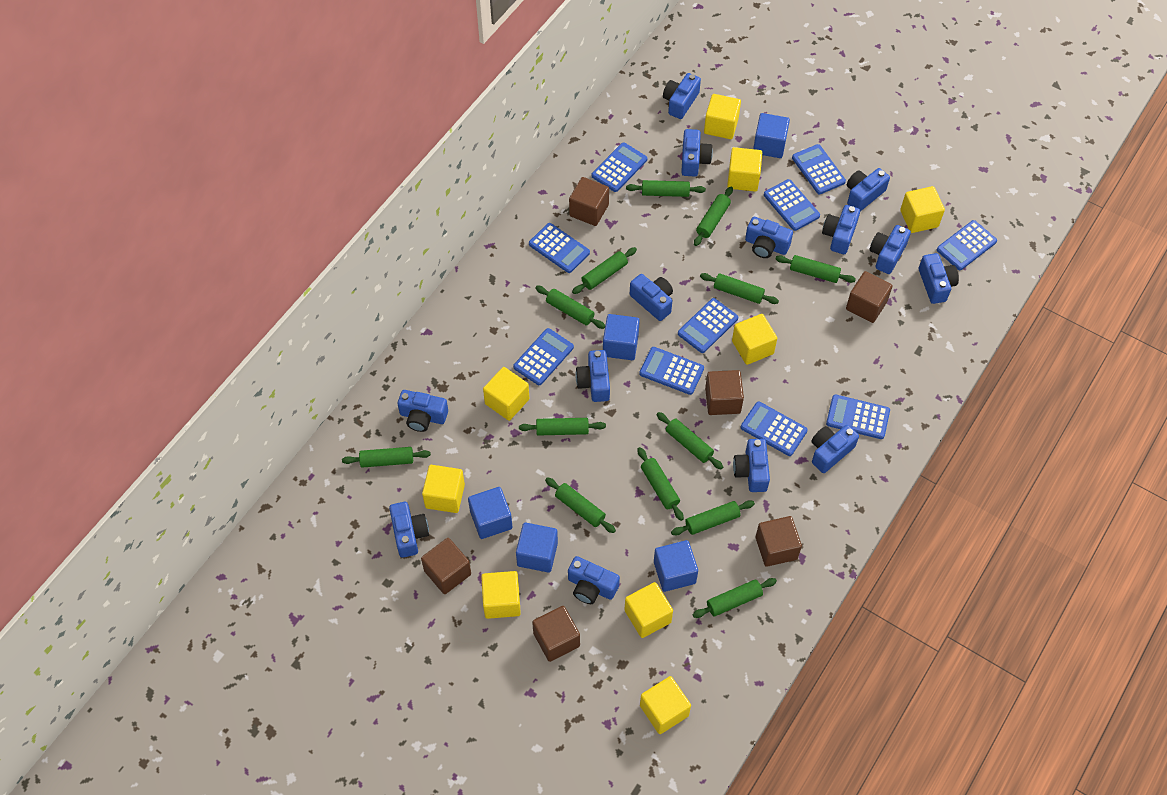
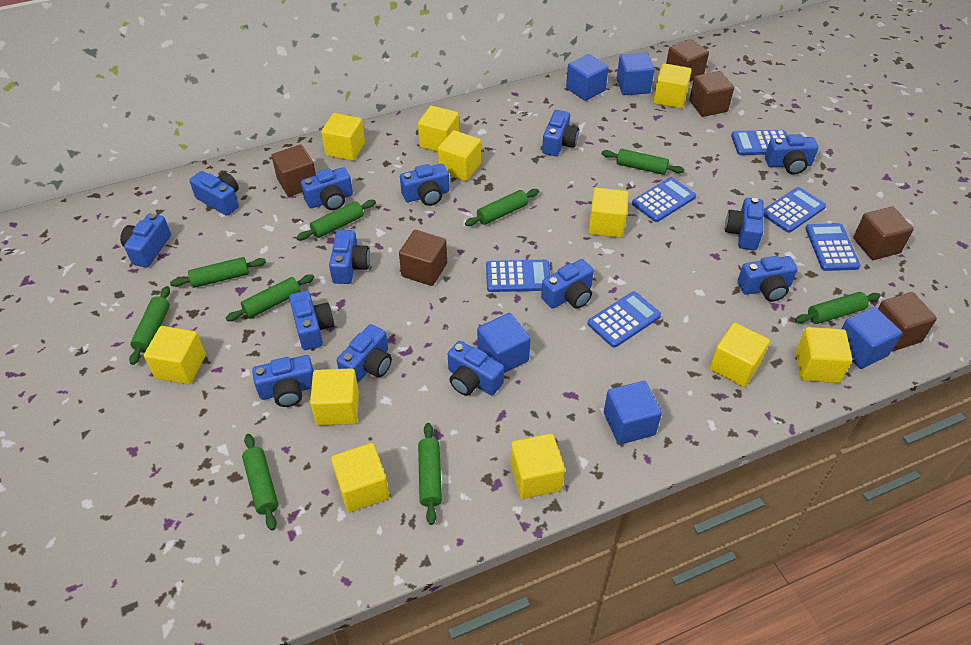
blue calculator: 10 -> 6
green rolling pin: 13 -> 9
yellow cube: 9 -> 11

